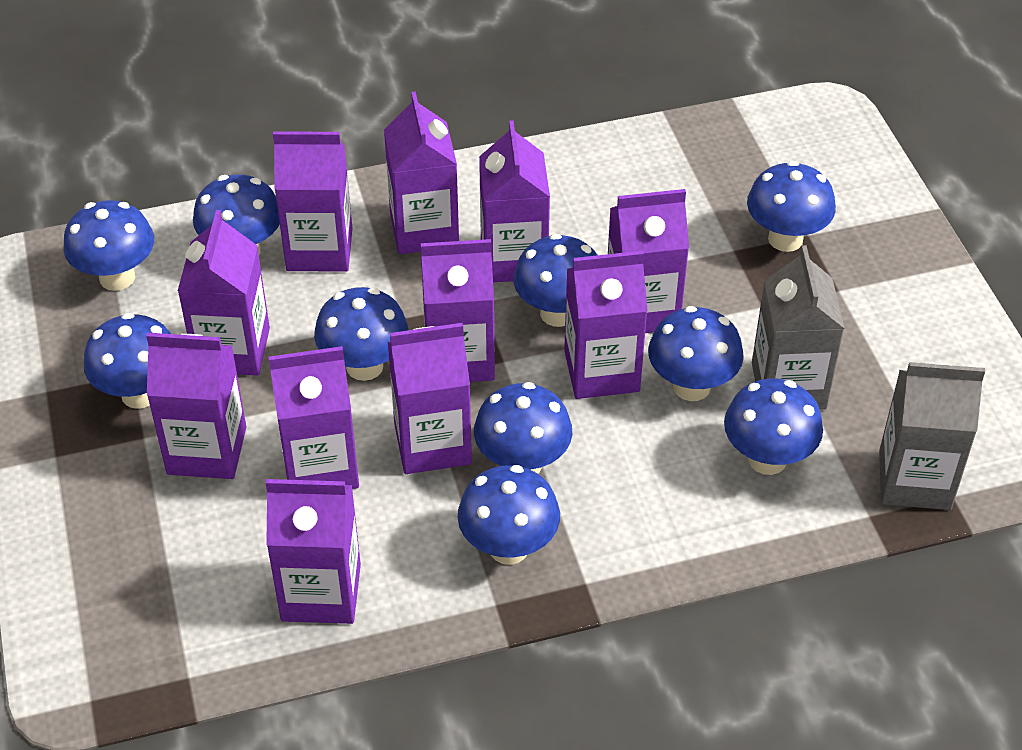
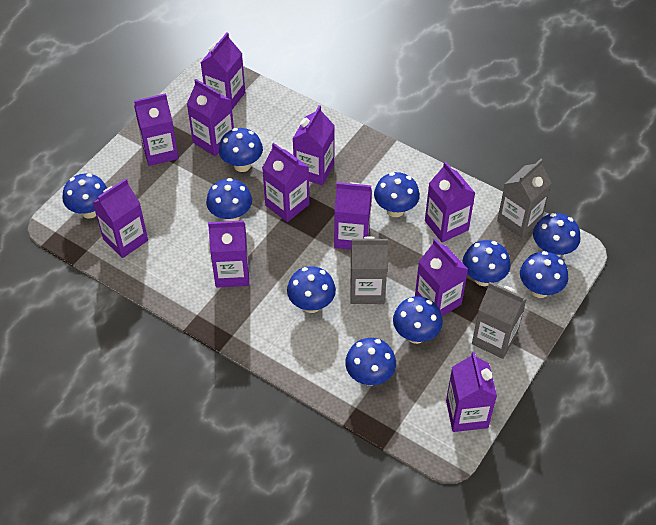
grey carton: 2 -> 3

